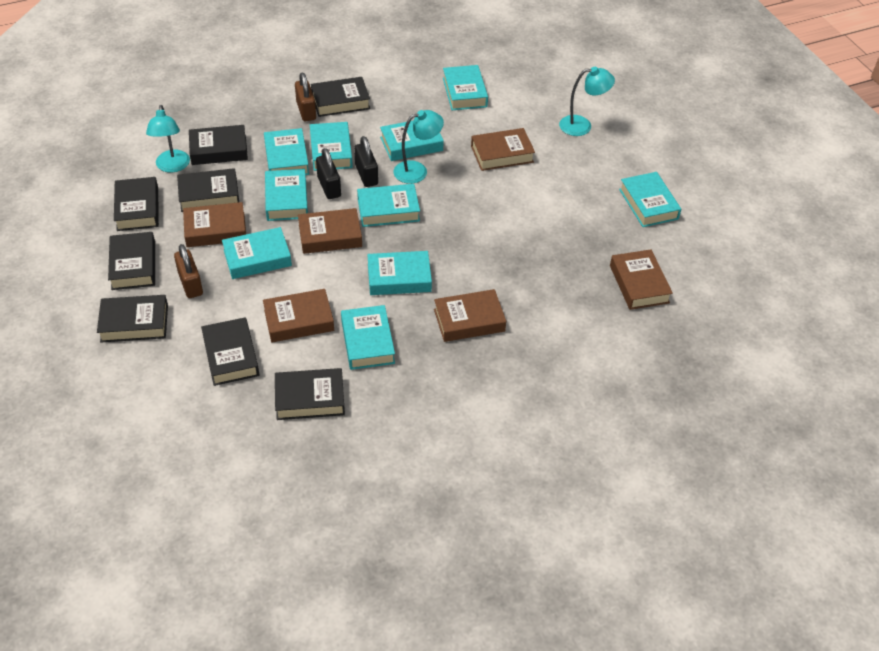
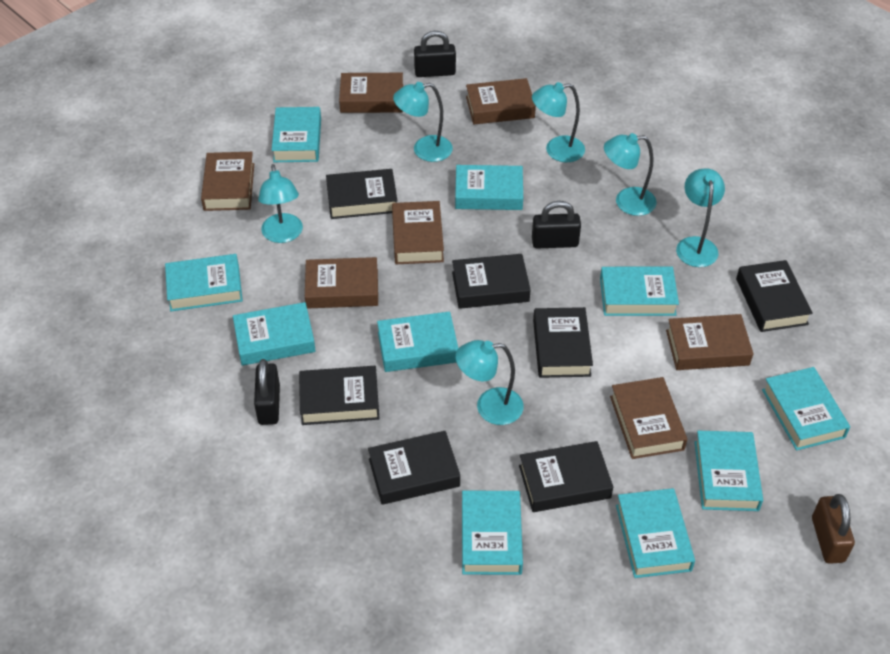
black book: 8 -> 7
black padlock: 2 -> 3
brown book: 6 -> 7
brown padlock: 2 -> 1
turquoise lamp: 3 -> 6

